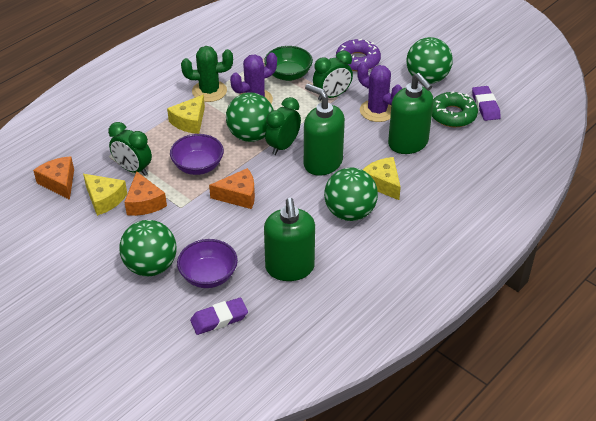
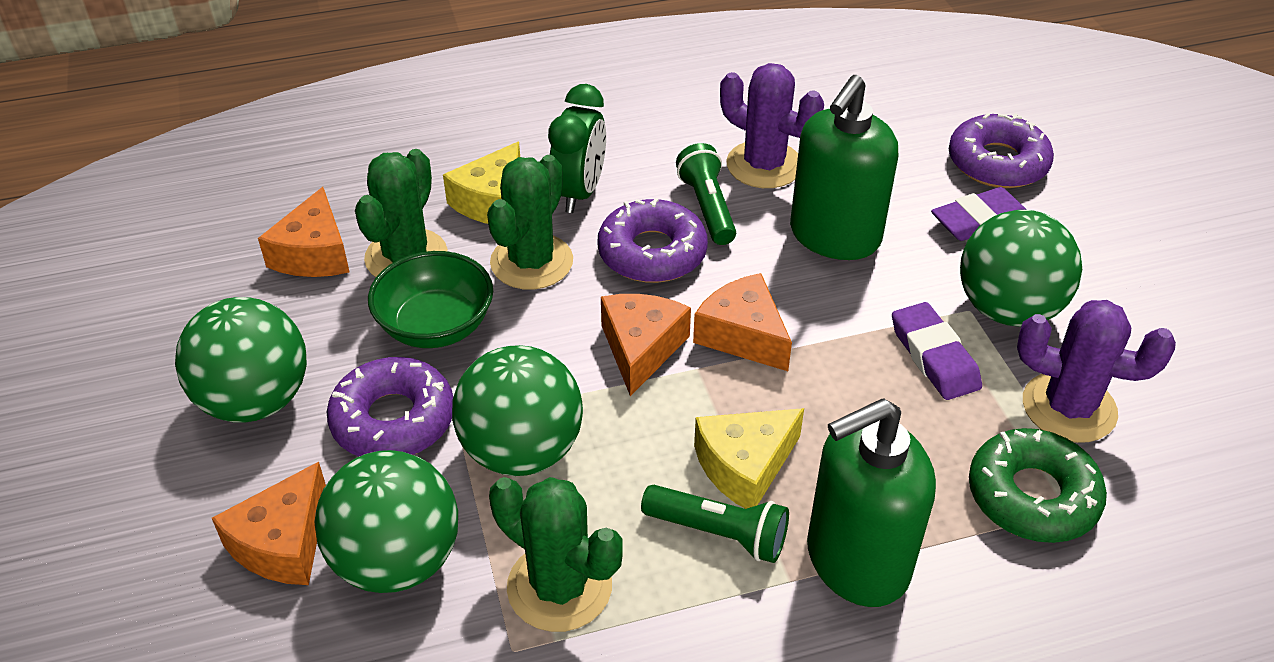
green cactus: 1 -> 3
green clock: 3 -> 1
green flashlight: 0 -> 2
green soap dispenser: 3 -> 2
orange cheese: 3 -> 4
purple bowl: 2 -> 0
purple donut: 1 -> 3
yellow cheese: 3 -> 2

